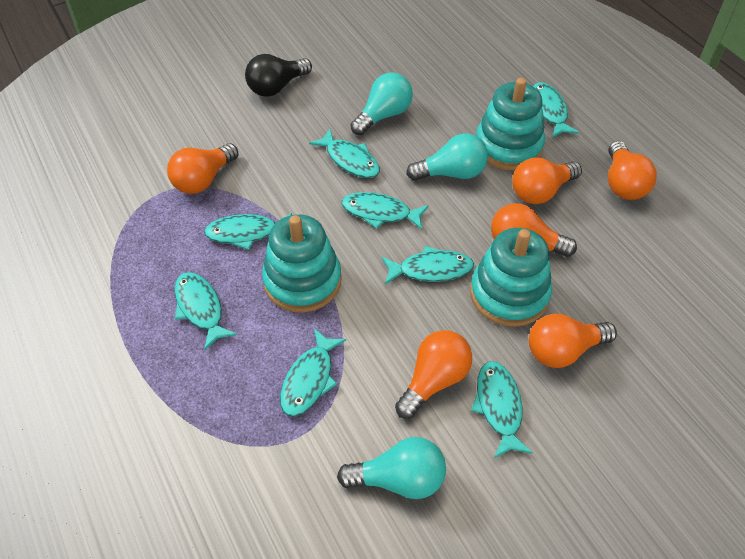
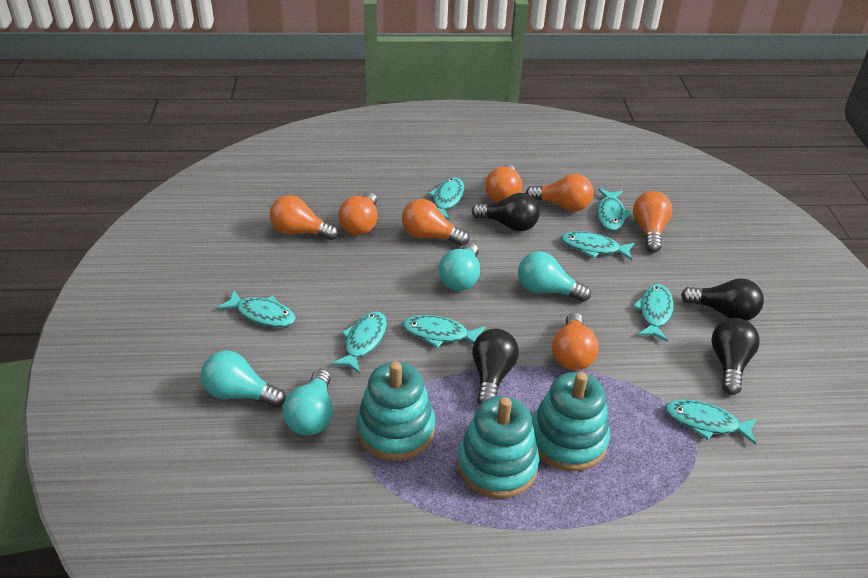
black light bulb: 1 -> 4
orange light bulb: 6 -> 7
turquoise light bulb: 3 -> 4

